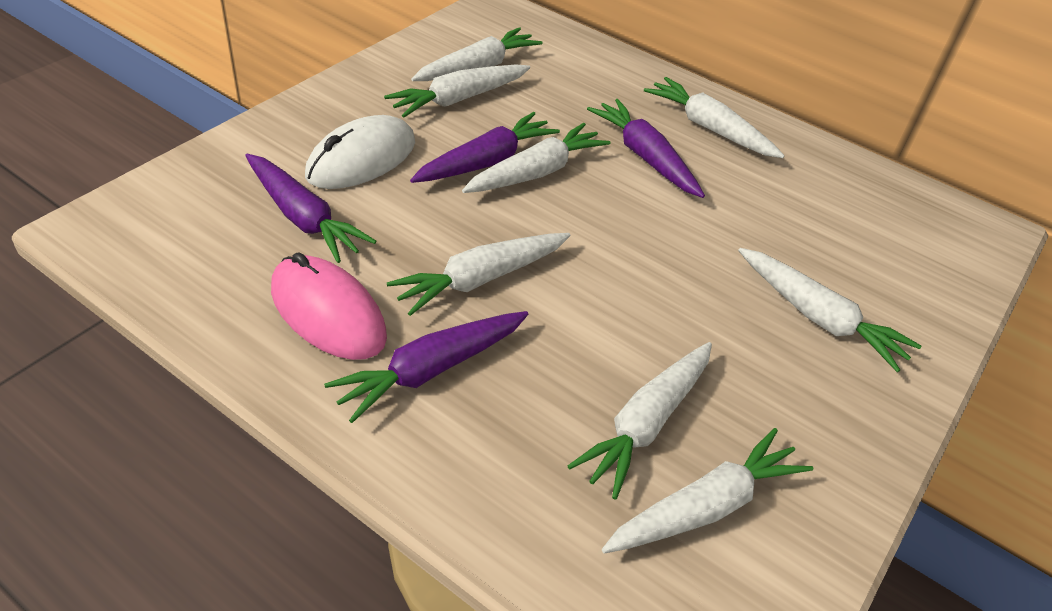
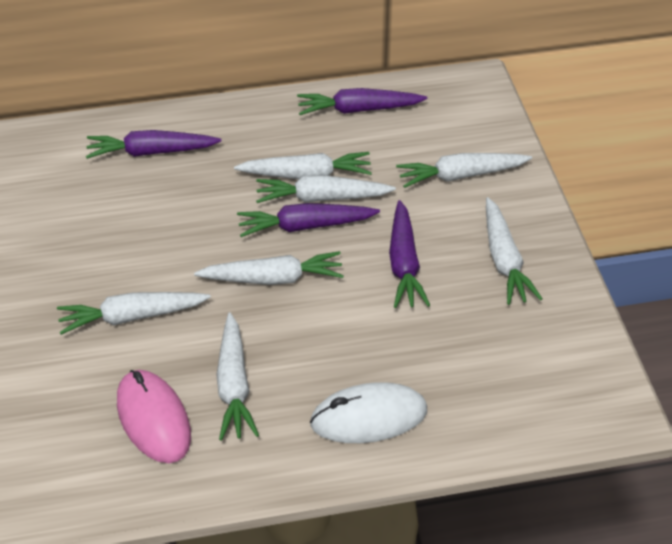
white carrot: 8 -> 7

